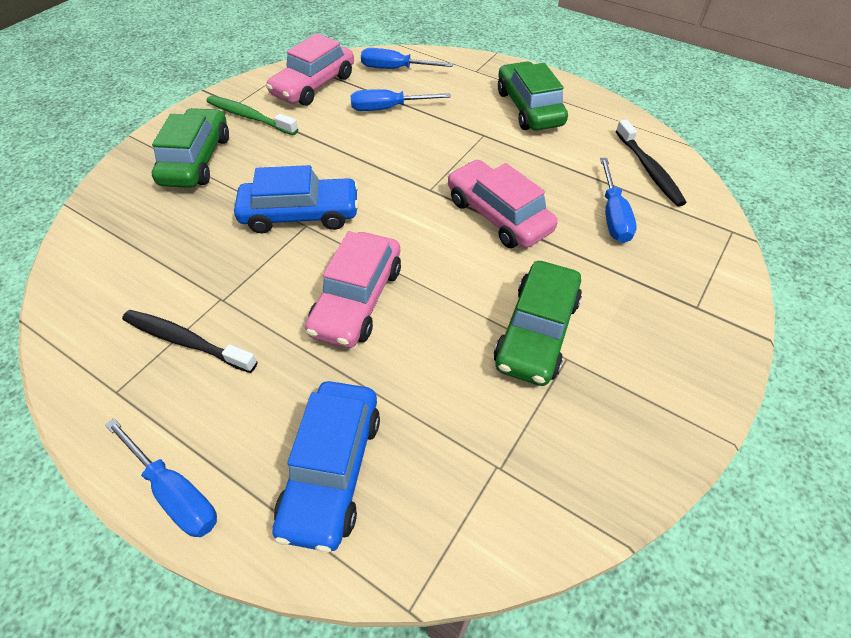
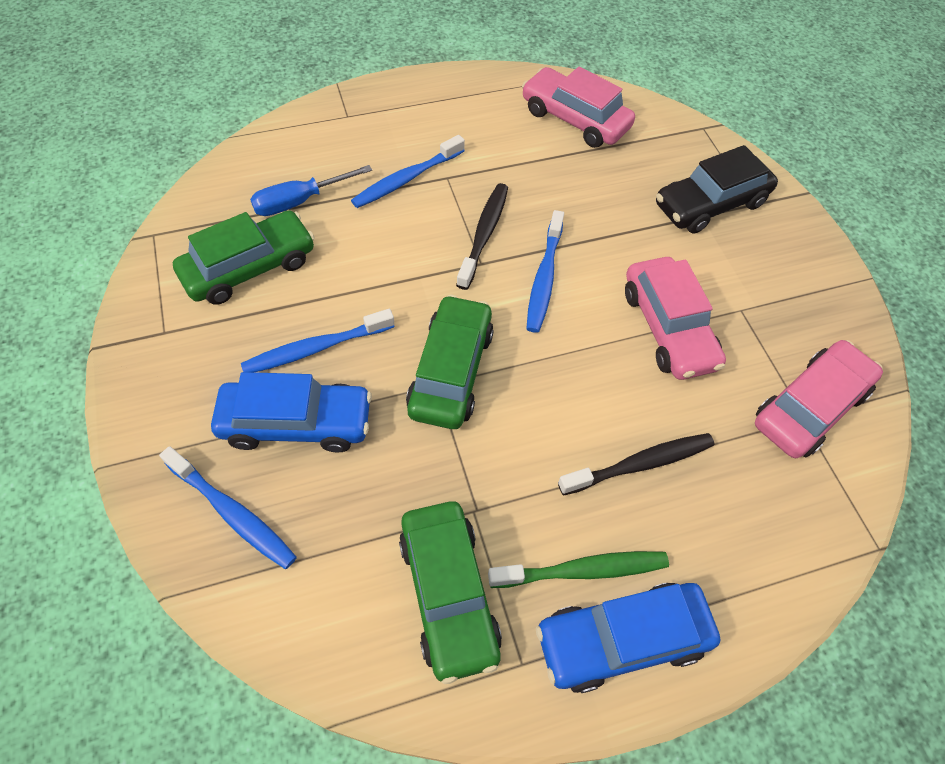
black car: 0 -> 1
blue screwdriver: 4 -> 1
blue toothbrush: 0 -> 4

